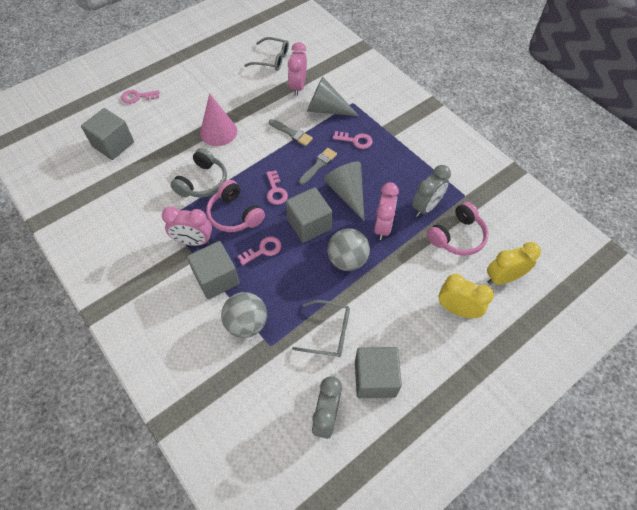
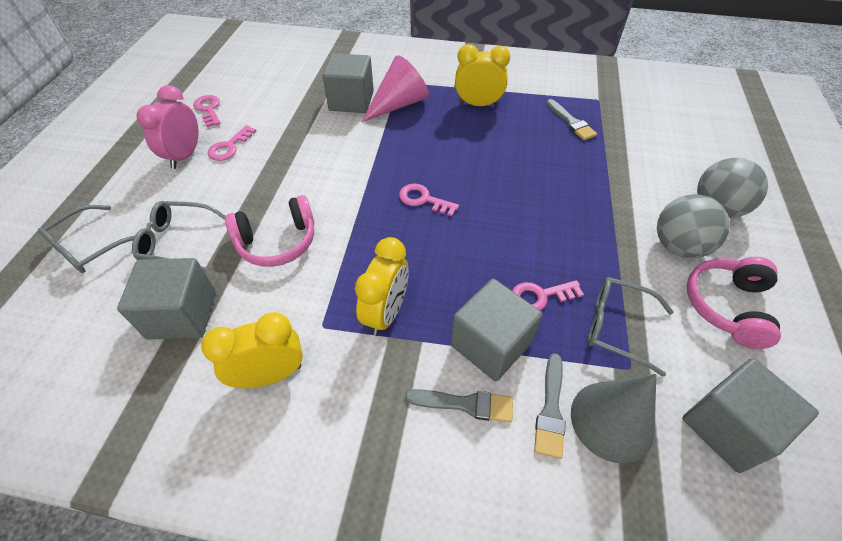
grey brush: 2 -> 3
grey clock: 2 -> 0
grey cone: 2 -> 1
grey glasses: 2 -> 3
grey headphones: 1 -> 0
pink clock: 3 -> 1
yellow clock: 2 -> 3

